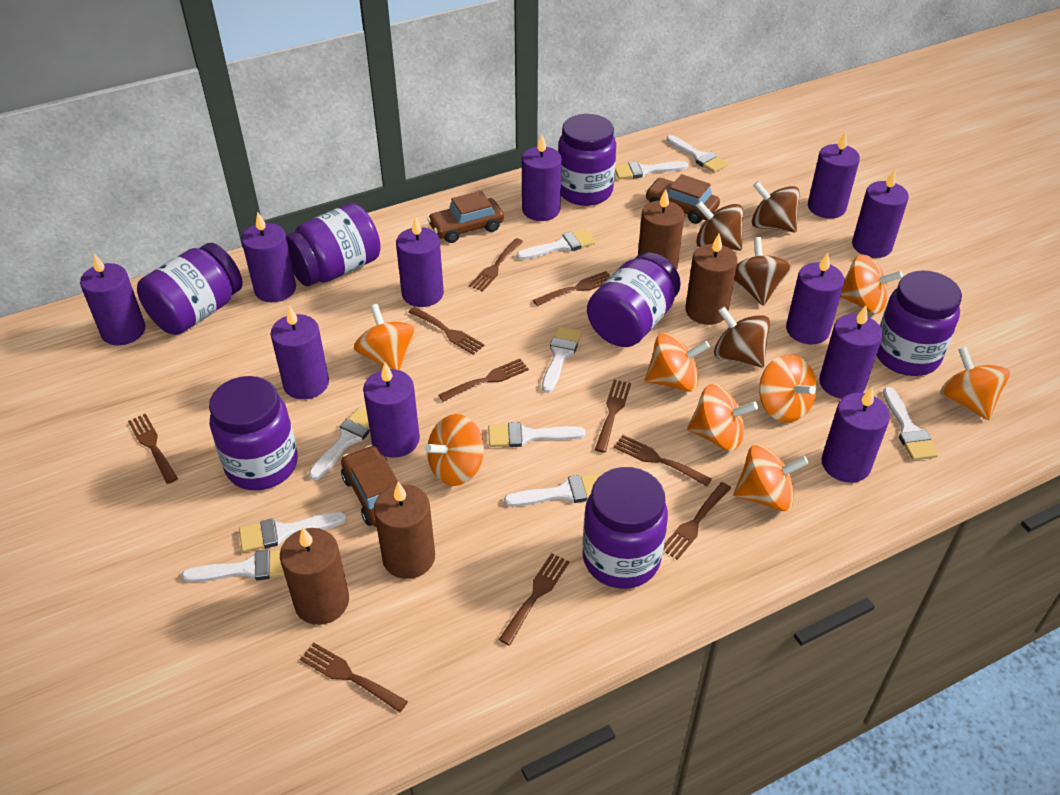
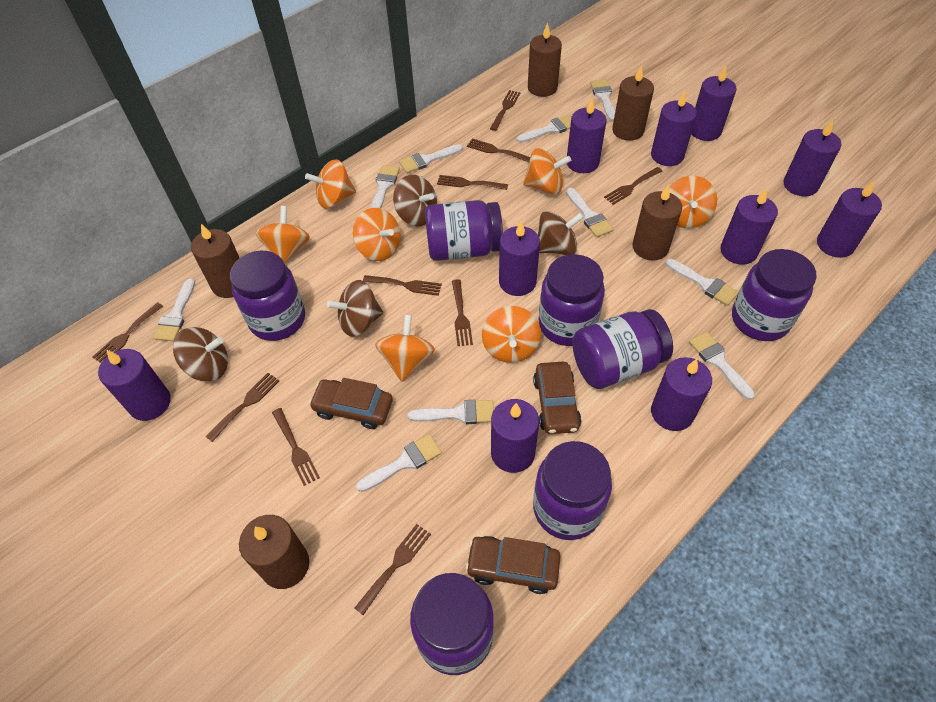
brown candle: 4 -> 5
orange spinning top: 8 -> 7
purple candle: 11 -> 10

